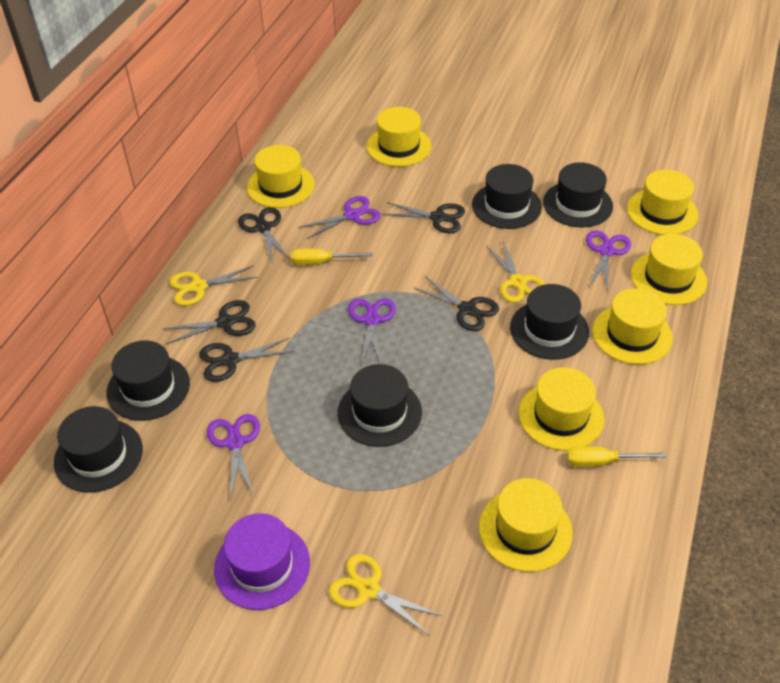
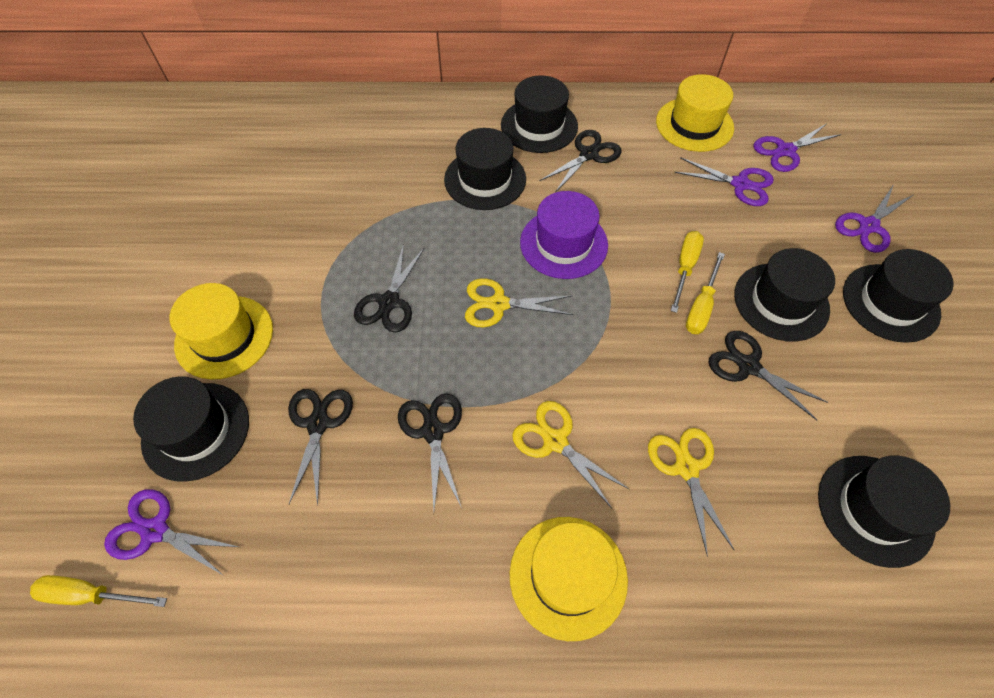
yellow hat: 7 -> 3
yellow screwdriver: 2 -> 3

